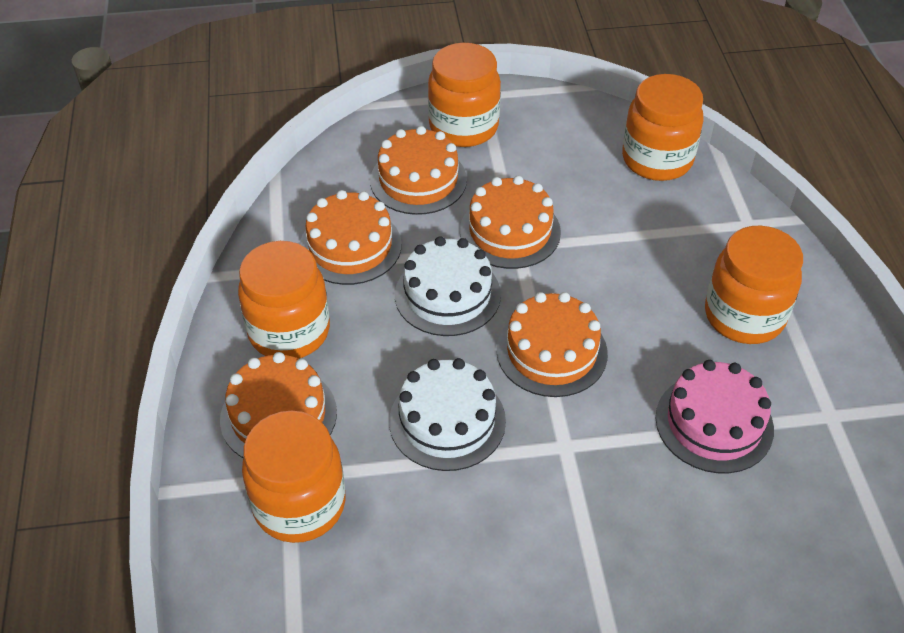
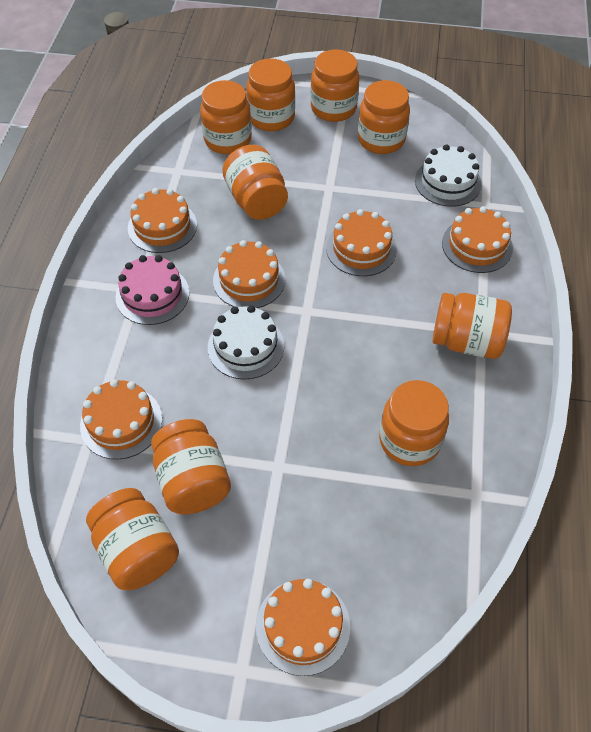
orange cake: 5 -> 6
orange jar: 5 -> 9

